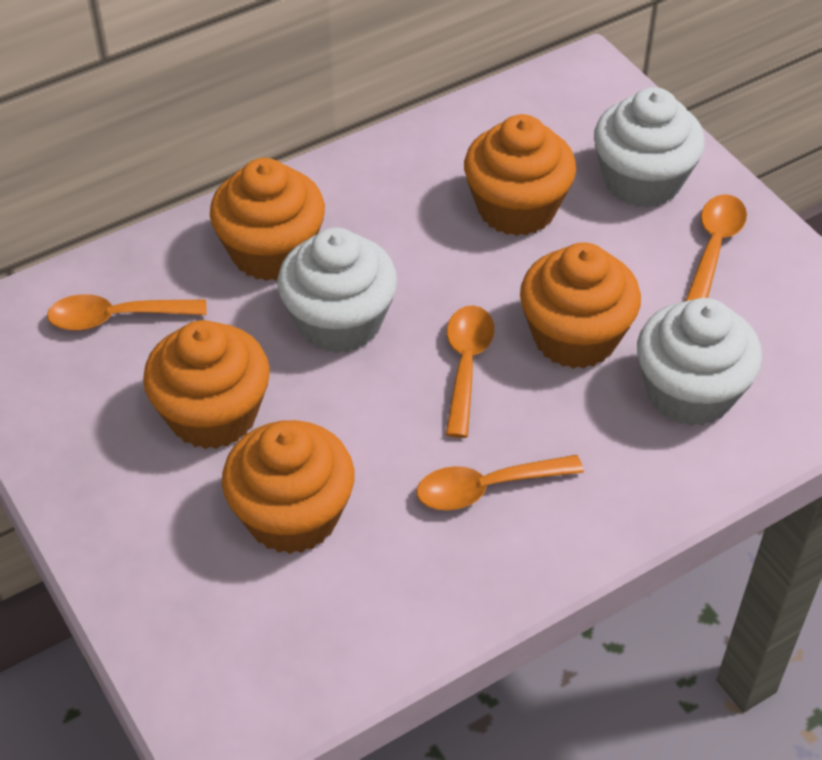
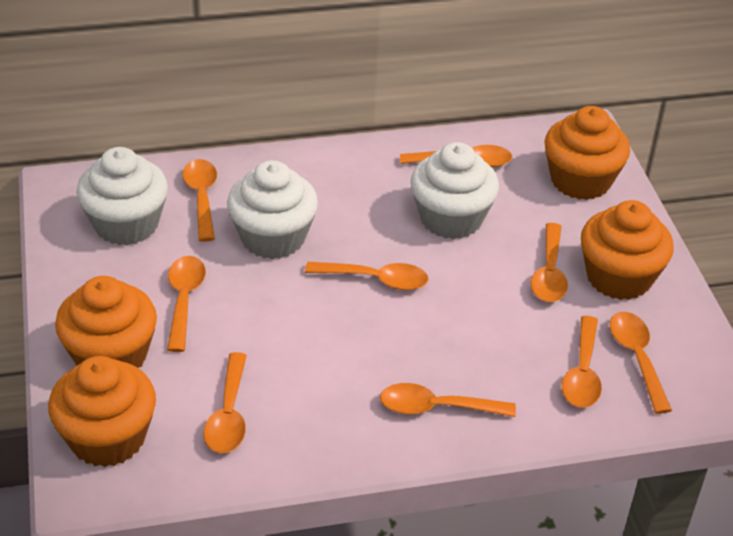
orange cupcake: 5 -> 4
orange spoon: 4 -> 9

